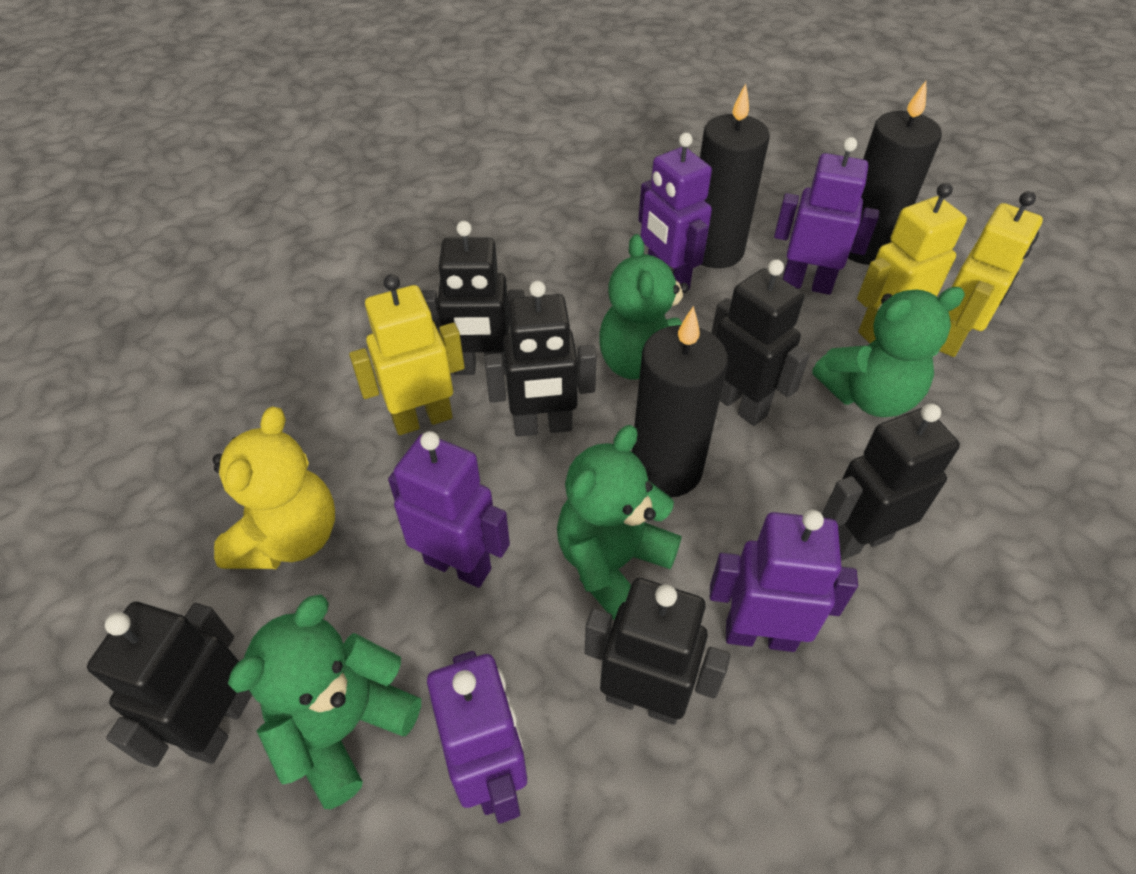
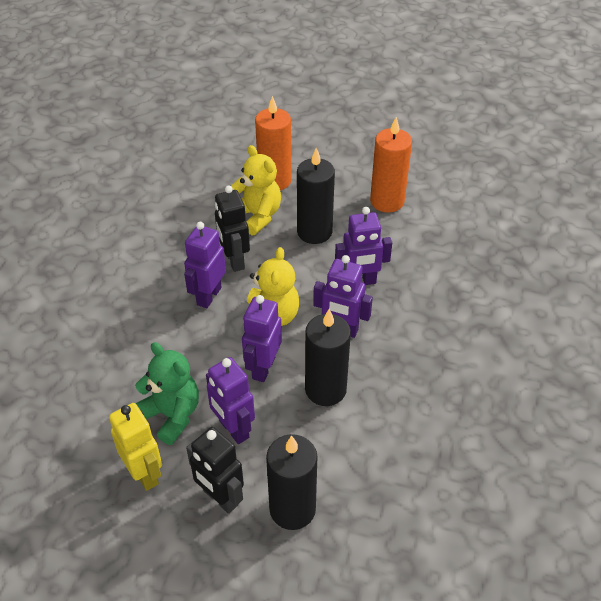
black robot: 6 -> 2
green teddy bear: 4 -> 1
orange candle: 0 -> 2
yellow robot: 3 -> 1
yellow teddy bear: 1 -> 2

